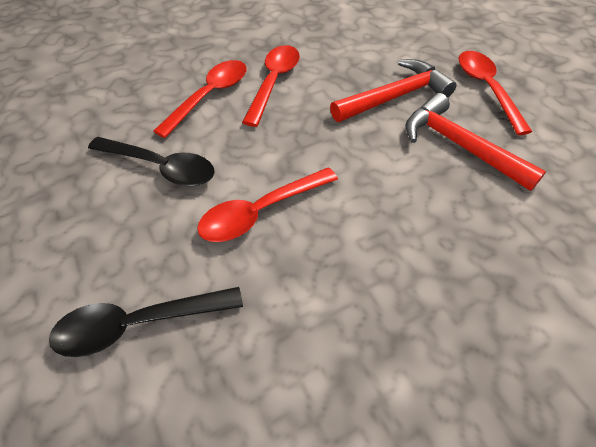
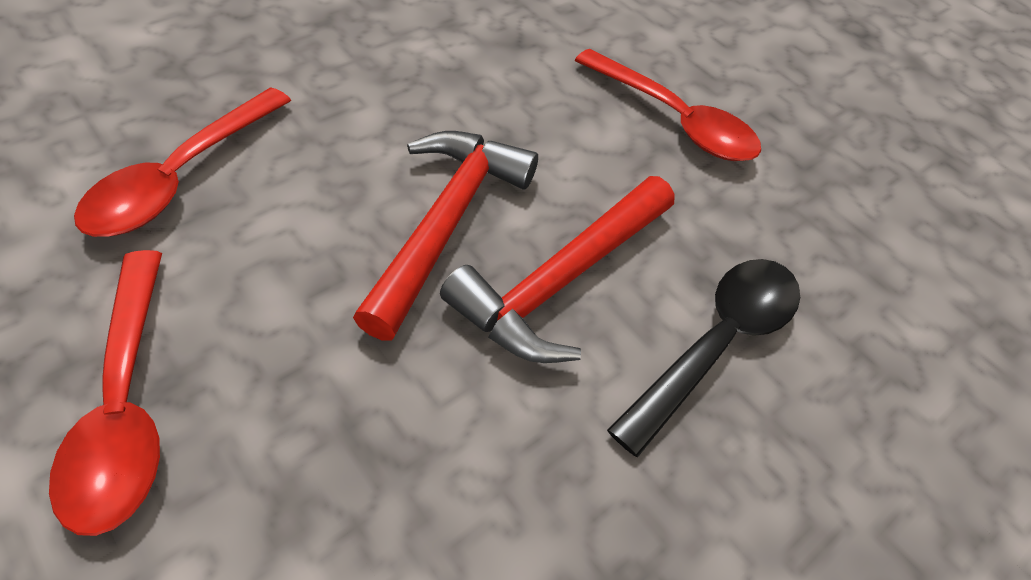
black spoon: 2 -> 1
red spoon: 4 -> 3

